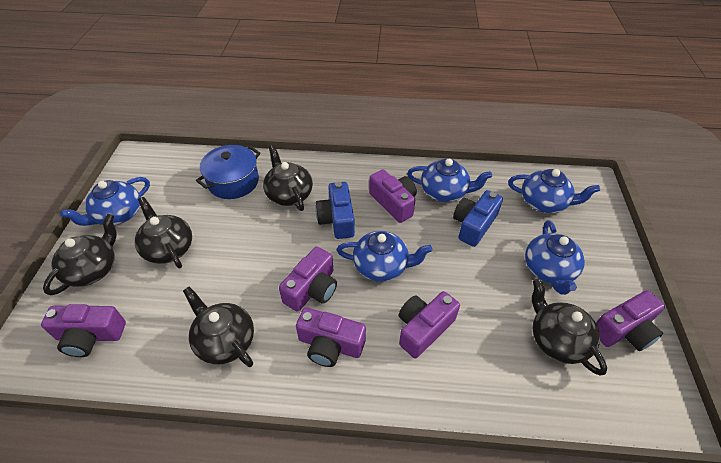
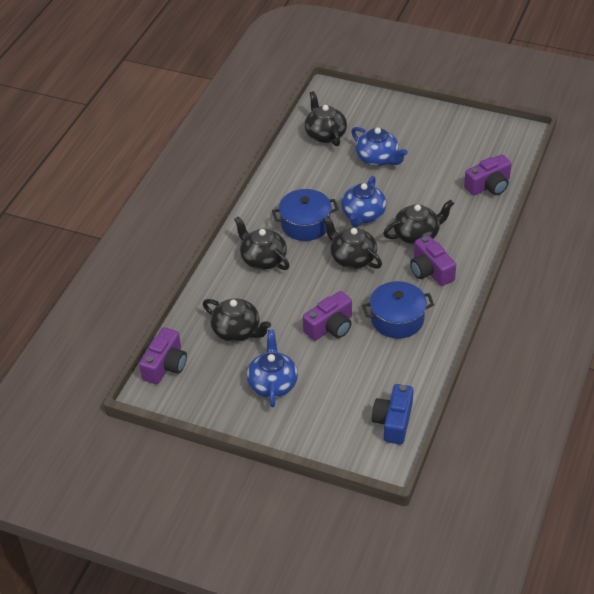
blue camera: 2 -> 1
blue pot: 1 -> 2
blue teapot: 5 -> 3
purple camera: 6 -> 4

